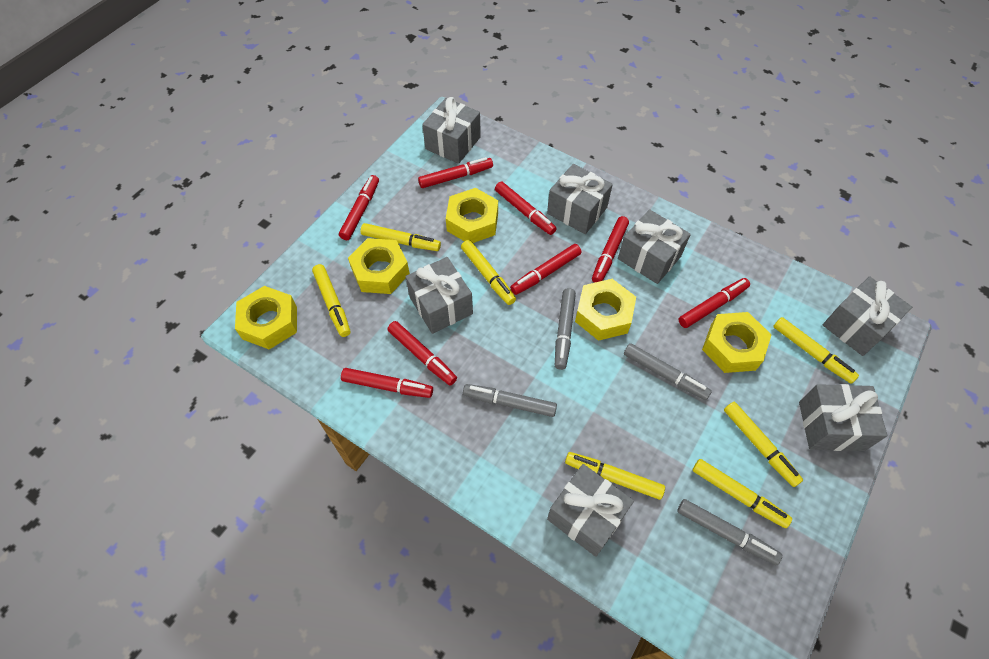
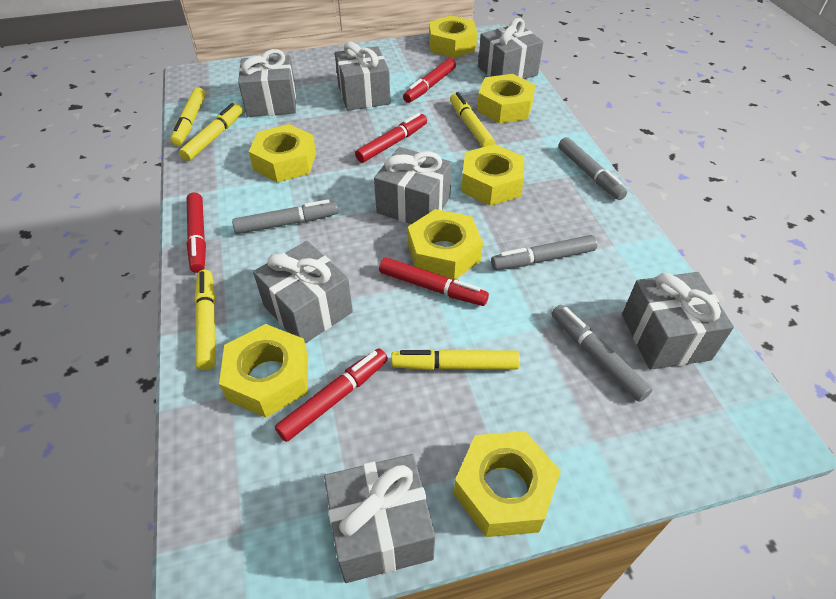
red marker: 8 -> 5
yellow marker: 7 -> 5
yellow nut: 5 -> 7

